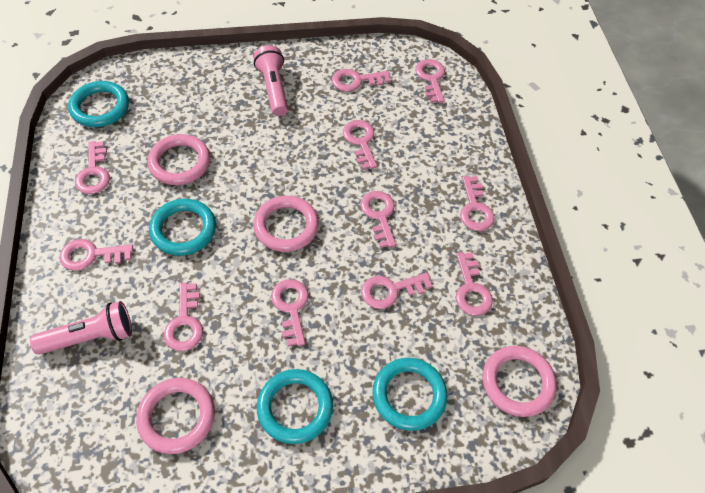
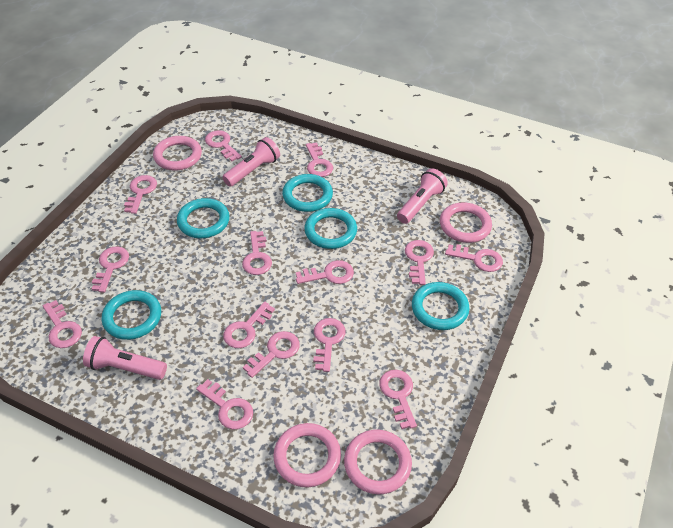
pink flashlight: 2 -> 3
pink key: 11 -> 14
turquoise ring: 4 -> 5

